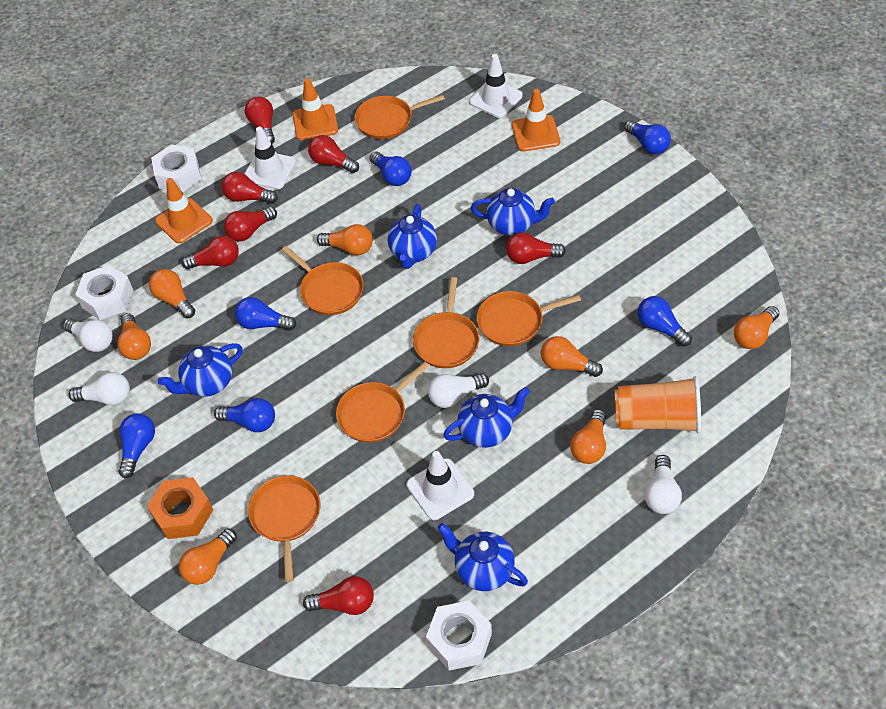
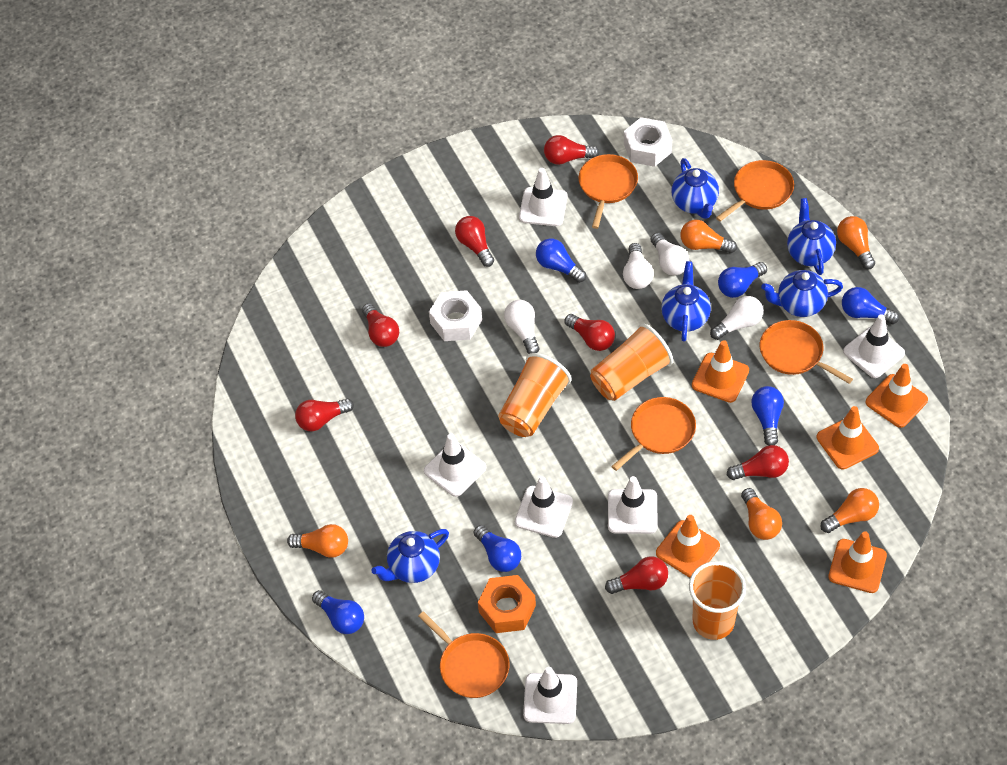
orange cup: 1 -> 3
orange light bulb: 7 -> 5
orange pan: 6 -> 5
orange traffic cone: 3 -> 5
white nut: 3 -> 2
white traffic cone: 3 -> 6

